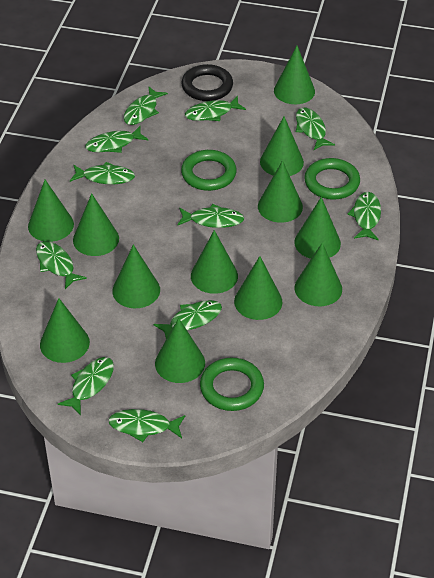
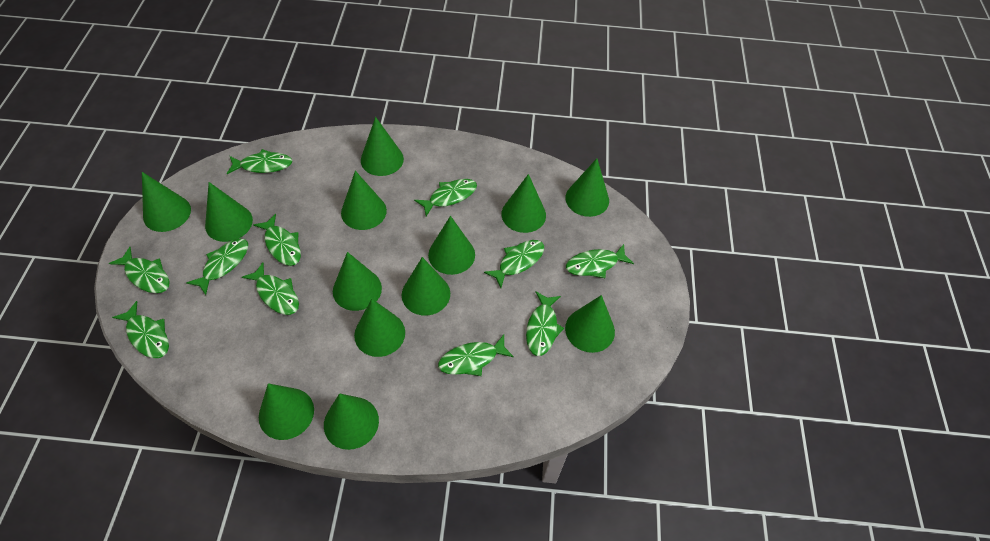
black ring: 1 -> 0
green cone: 12 -> 13
green ring: 3 -> 0

